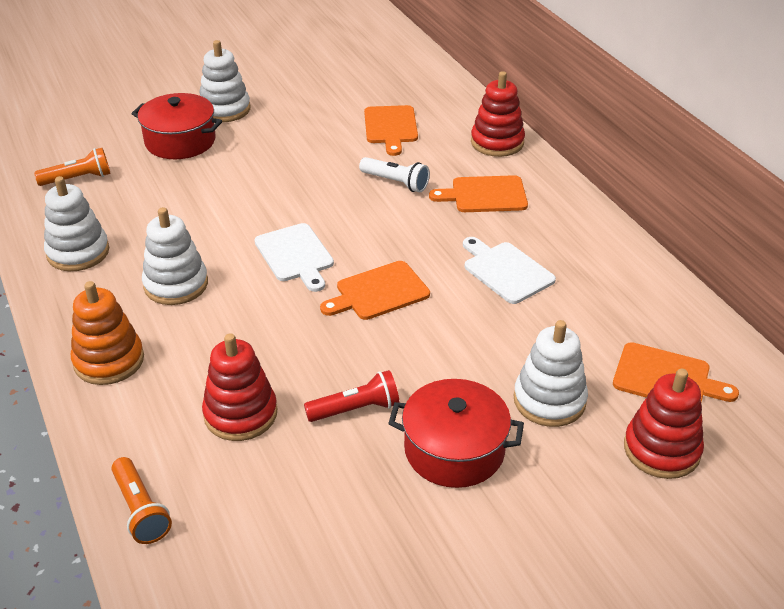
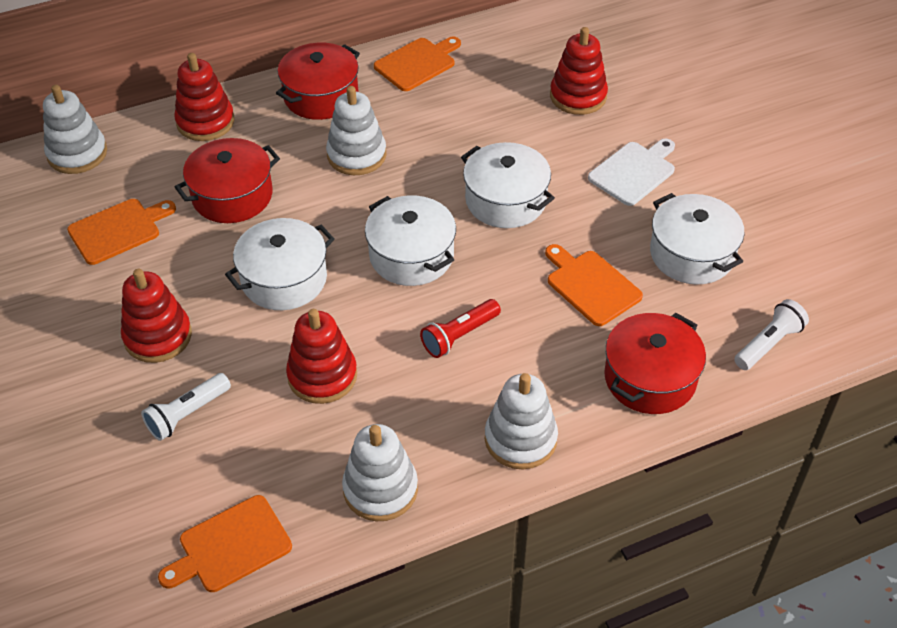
orange flashlight: 2 -> 0
orange stacking toy: 1 -> 0
red pot: 2 -> 3
red stacking toy: 3 -> 4
white cutting board: 2 -> 1
white flashlight: 1 -> 2
white pot: 0 -> 4

